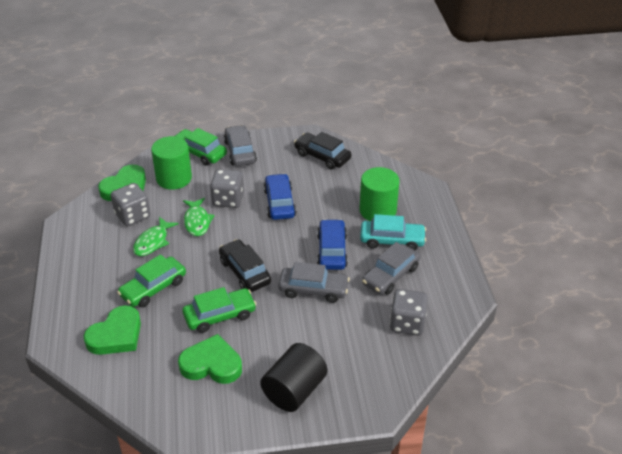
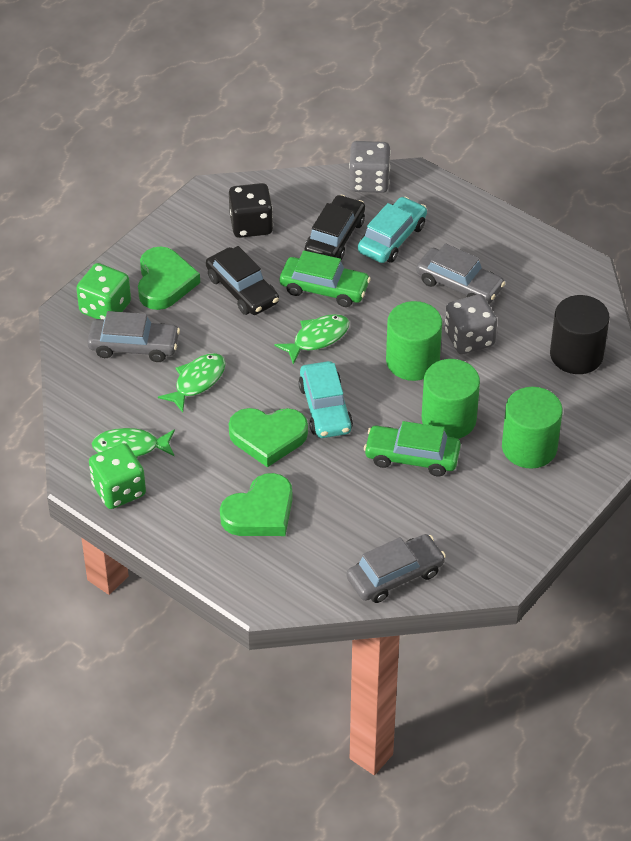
black dice: 0 -> 1
blue car: 2 -> 0
green car: 3 -> 2
green cylinder: 2 -> 3
green dice: 0 -> 2
green fish: 2 -> 3
grey dice: 3 -> 2
turquoise car: 1 -> 2

